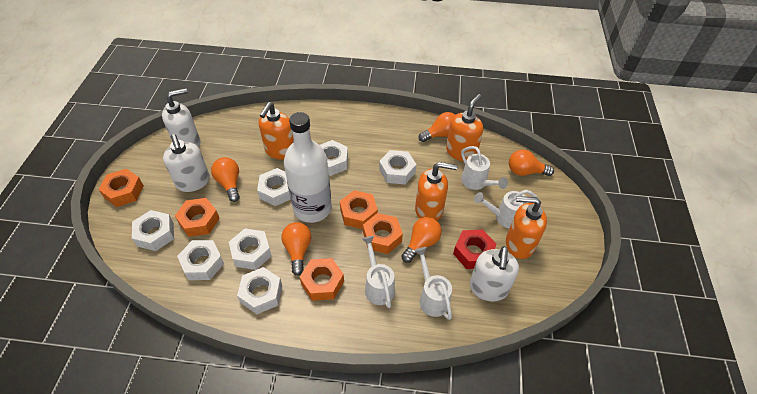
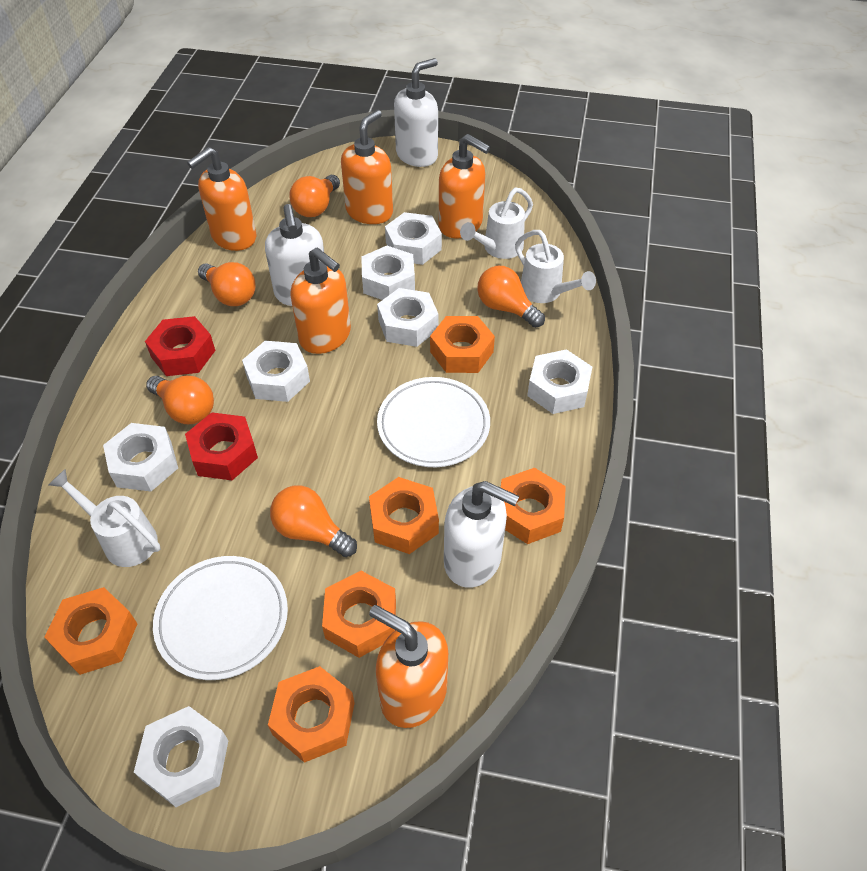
orange nut: 5 -> 6
orange soap dispenser: 4 -> 5
red nut: 1 -> 2
white bottle: 1 -> 0
white plate: 0 -> 2
white watering can: 4 -> 3

